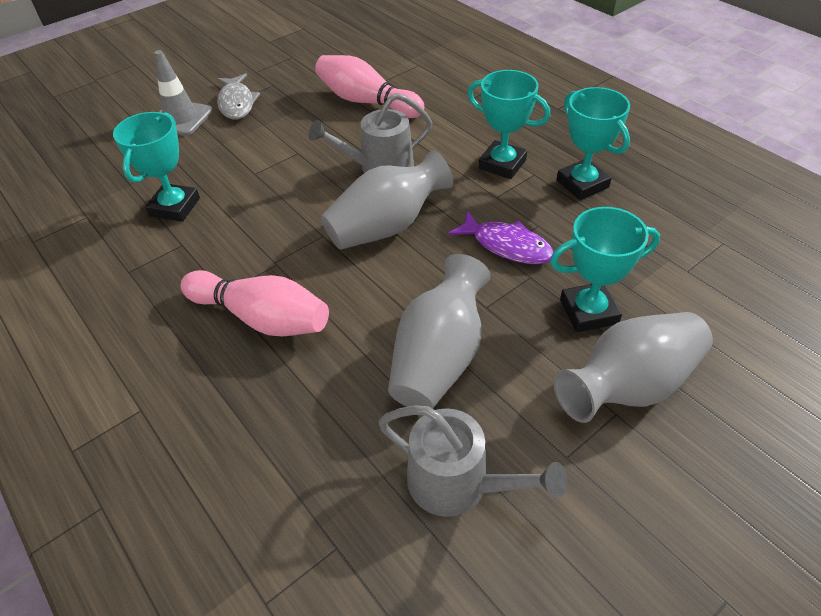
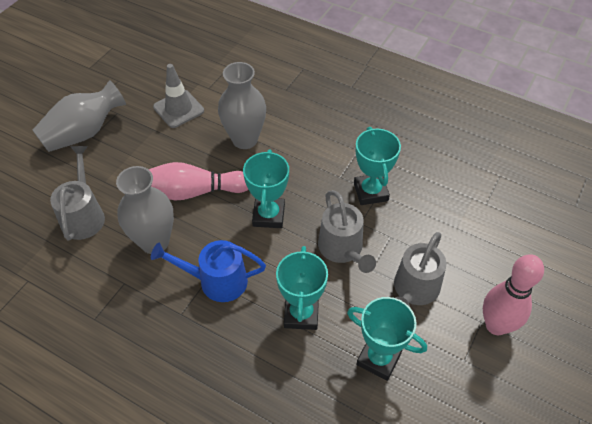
blue watering can: 0 -> 1
grey fish: 1 -> 0
grey watering can: 2 -> 3
purple fish: 1 -> 0

